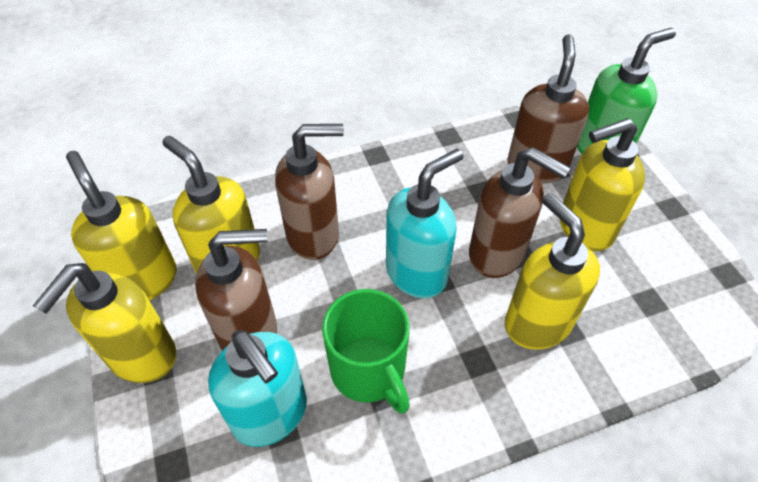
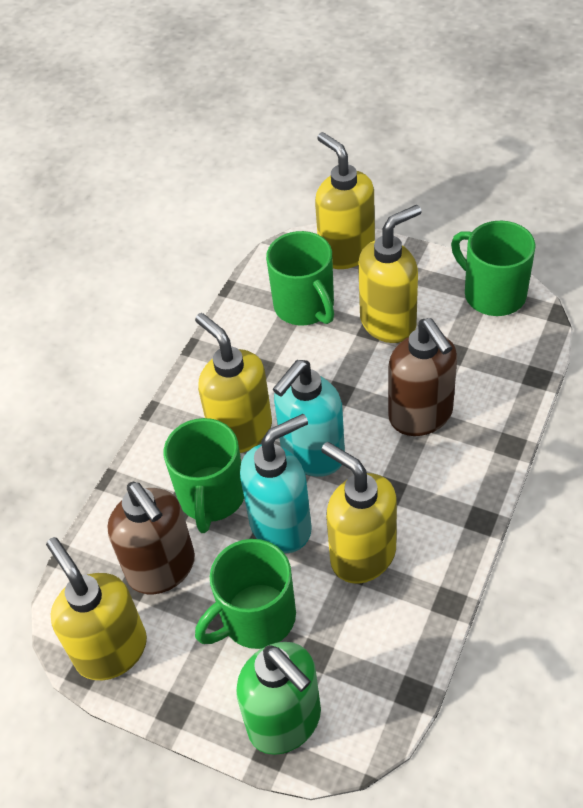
brown soap dispenser: 4 -> 2
green mug: 1 -> 4

